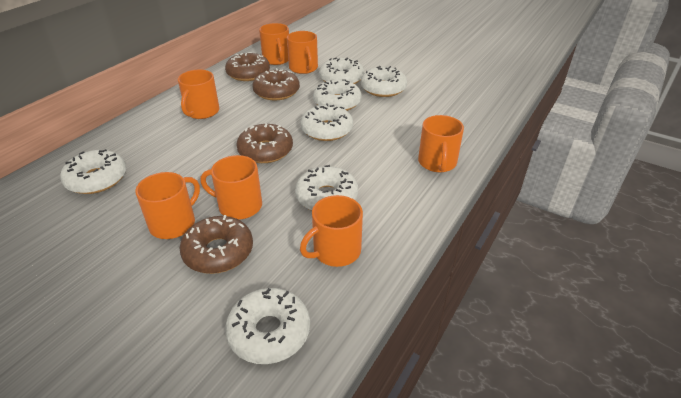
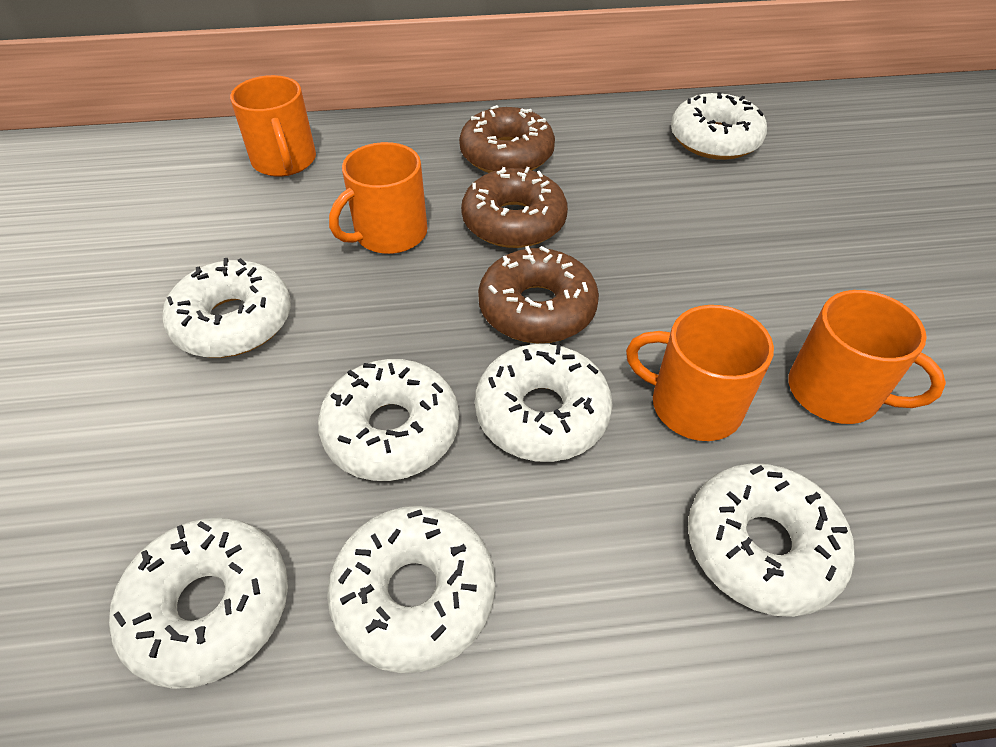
brown donut: 4 -> 3
orange mug: 7 -> 4

